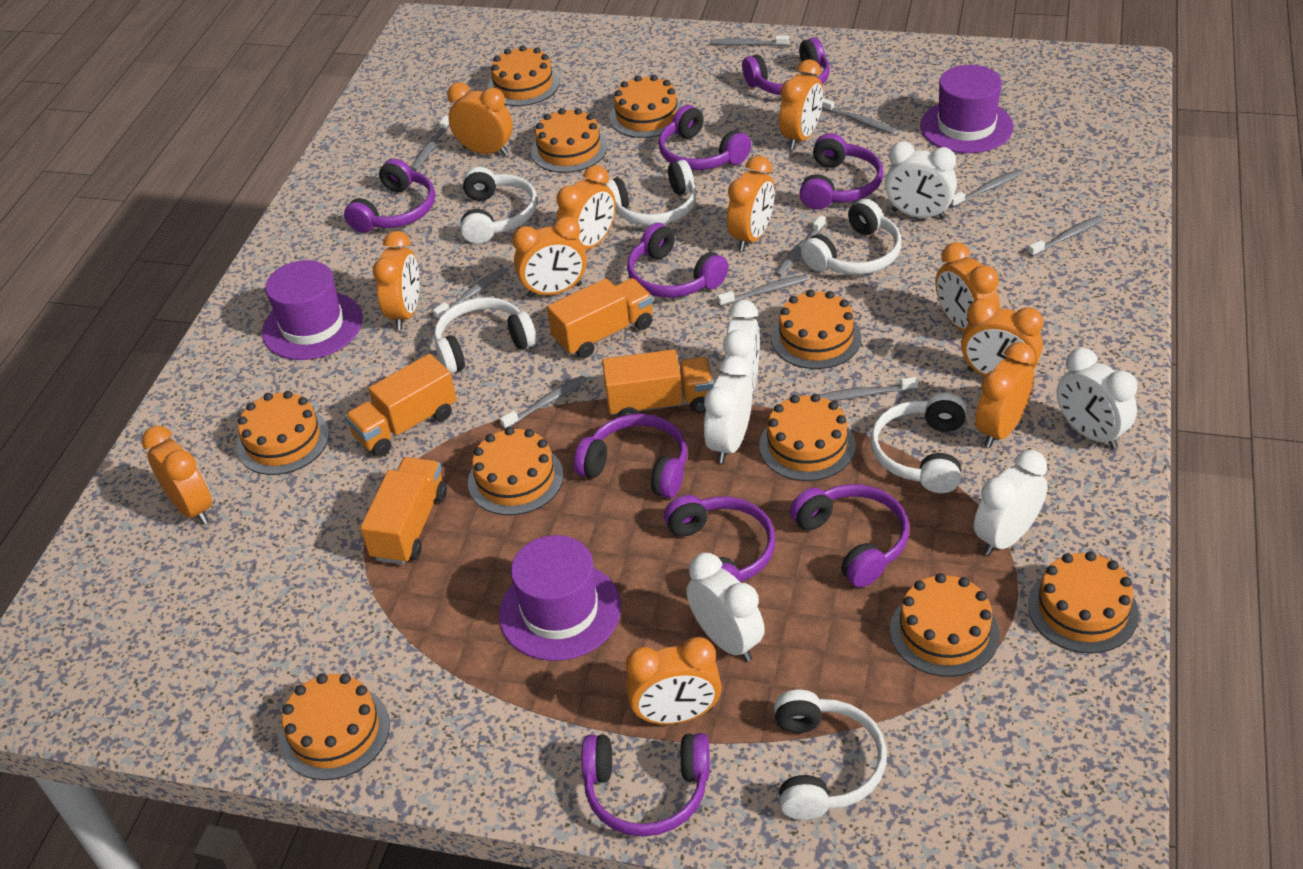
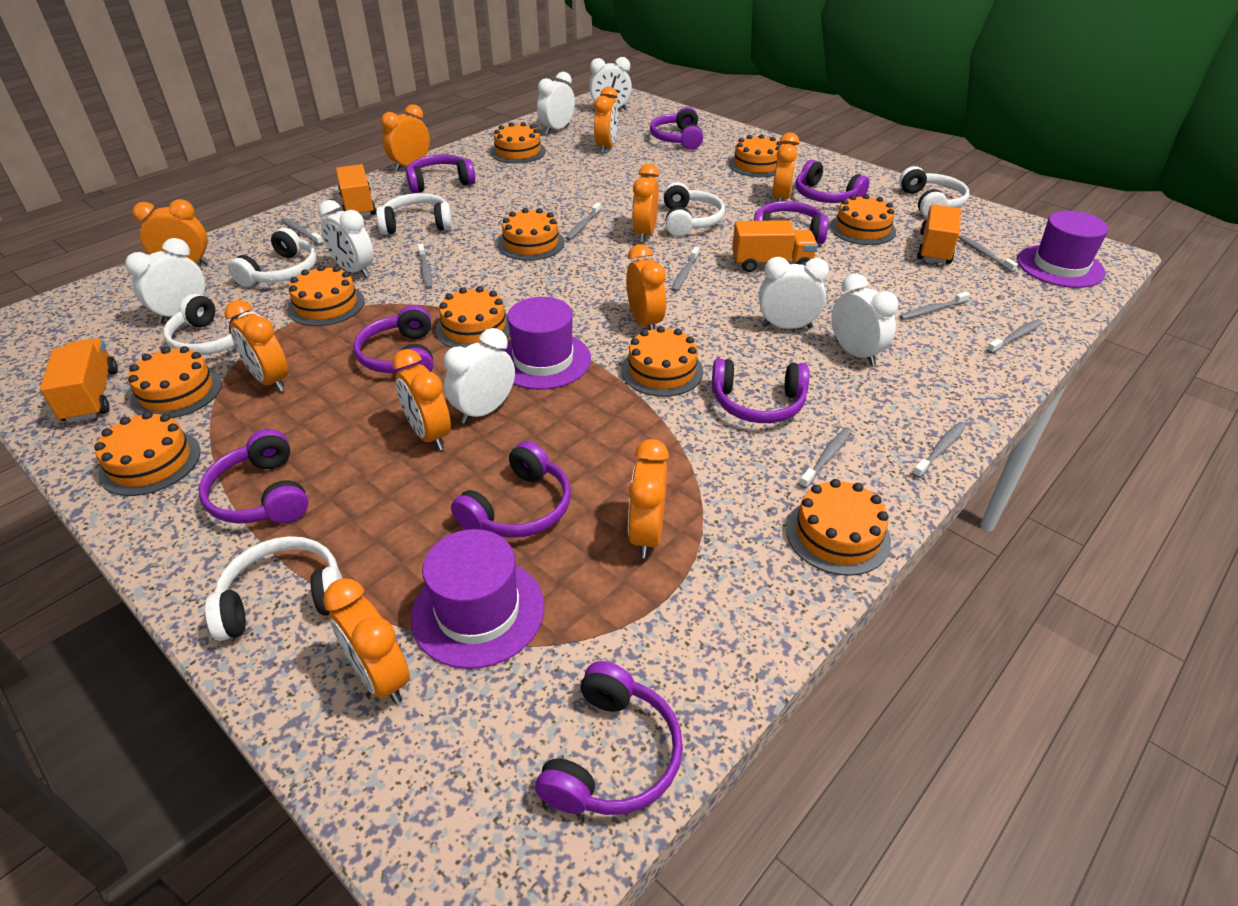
grey toothbrush: 10 -> 9
orange clock: 11 -> 10
white clock: 6 -> 7

